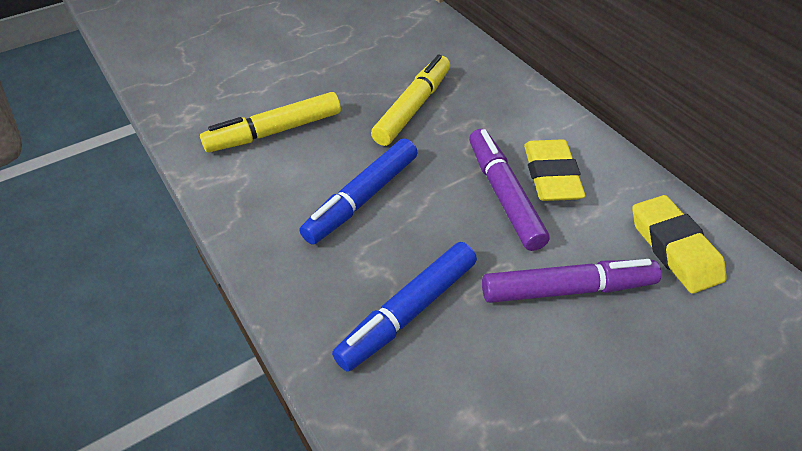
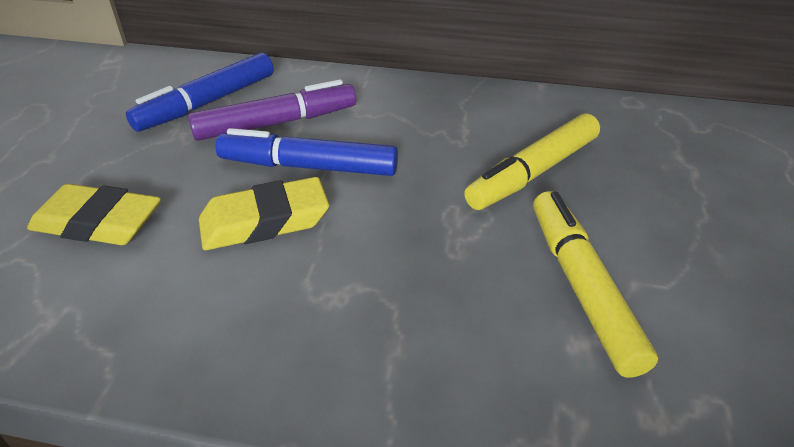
purple marker: 2 -> 1

